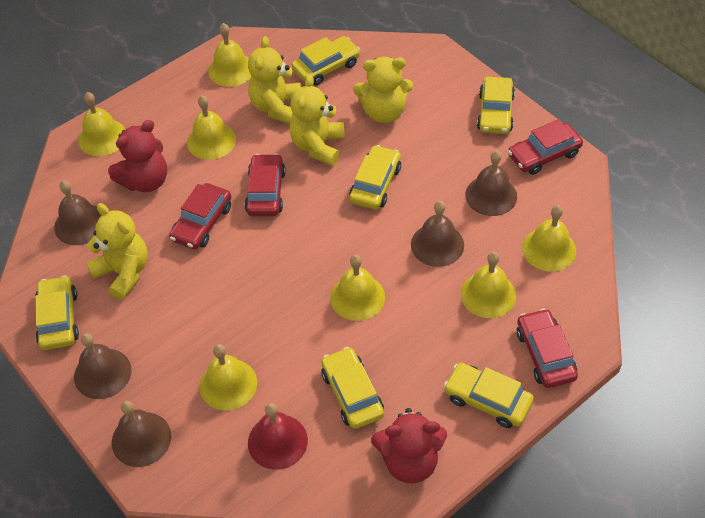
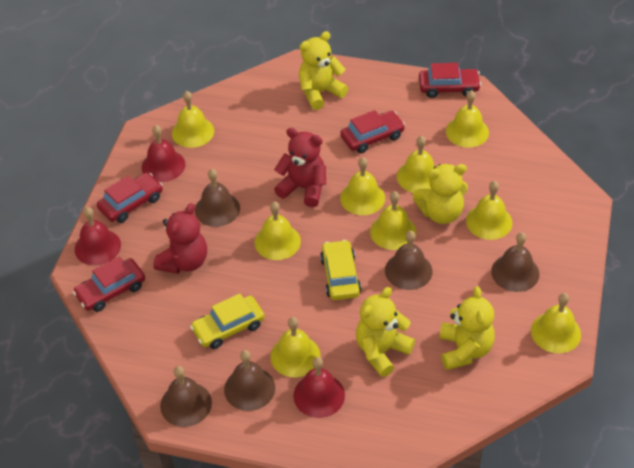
red bell: 1 -> 3
yellow bell: 7 -> 9
yellow car: 6 -> 2

